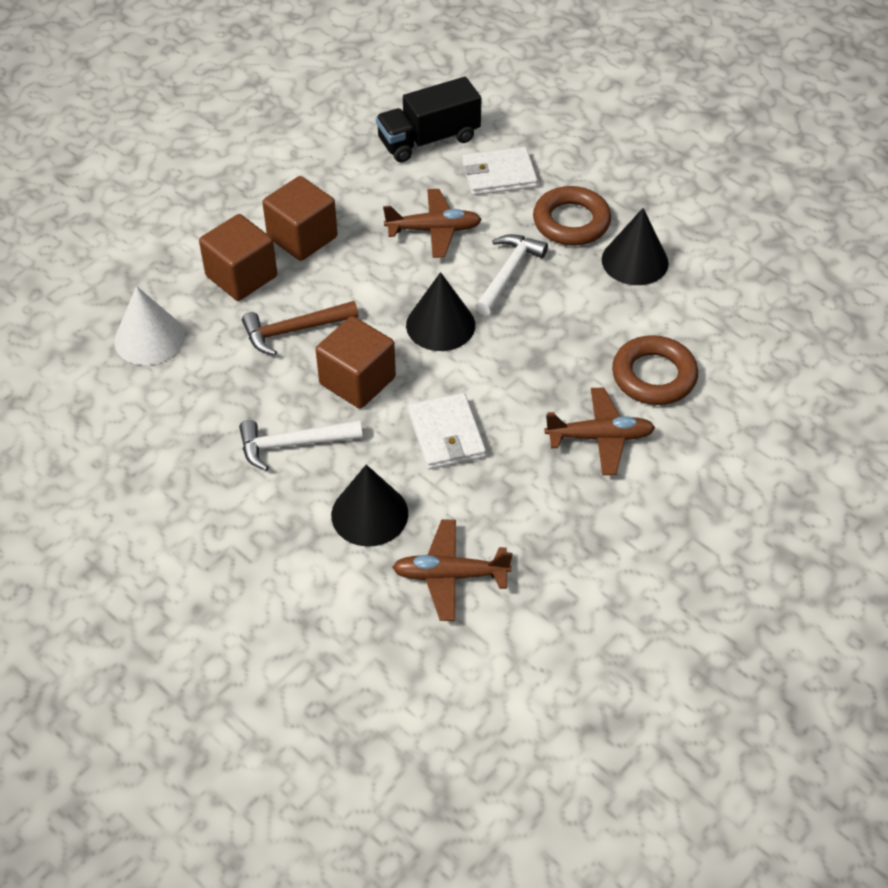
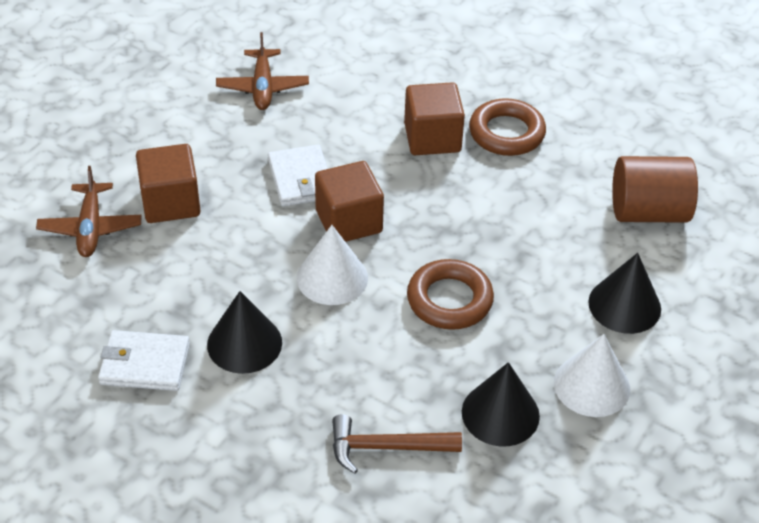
black truck: 1 -> 0
brown cylinder: 0 -> 1
brown plane: 3 -> 2
white cone: 1 -> 2
white hammer: 2 -> 0

